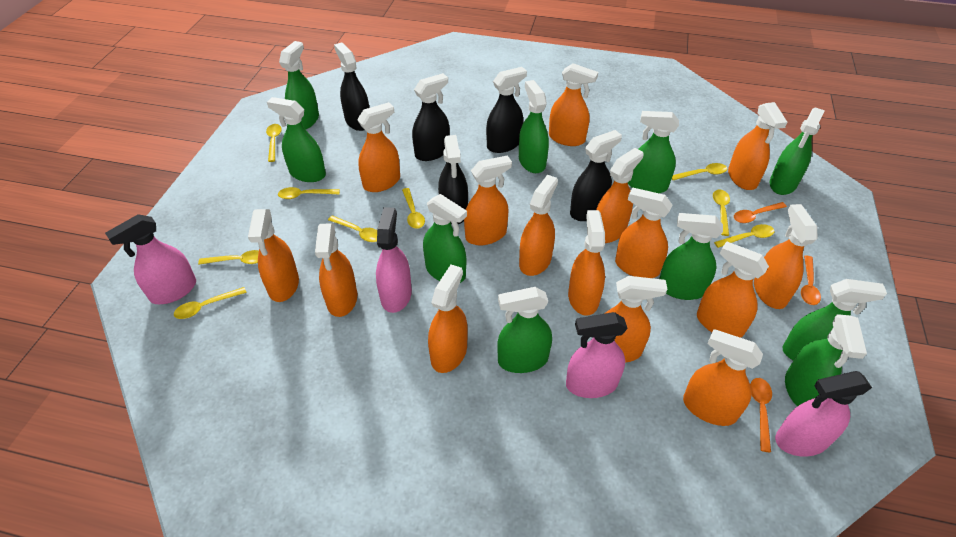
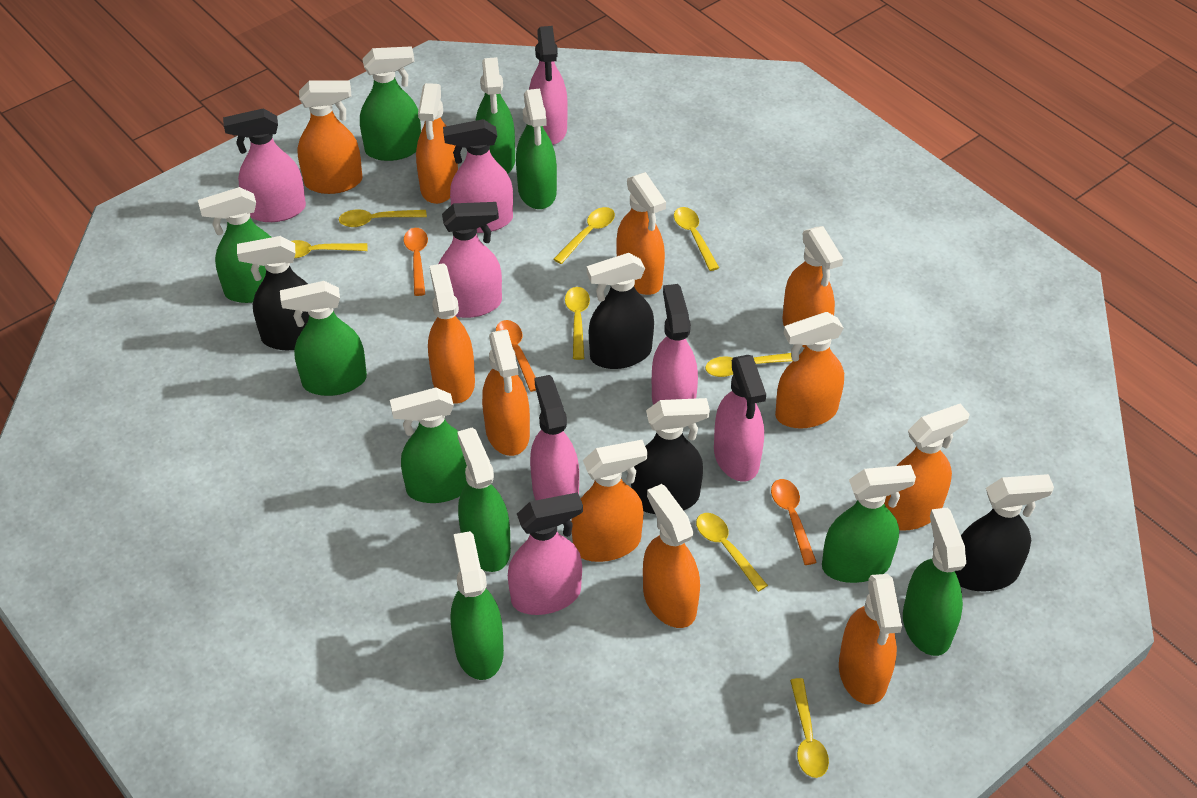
black spray bottle: 5 -> 4
orange spray bottle: 15 -> 11
pink spray bottle: 4 -> 8
yellow spoon: 9 -> 8

